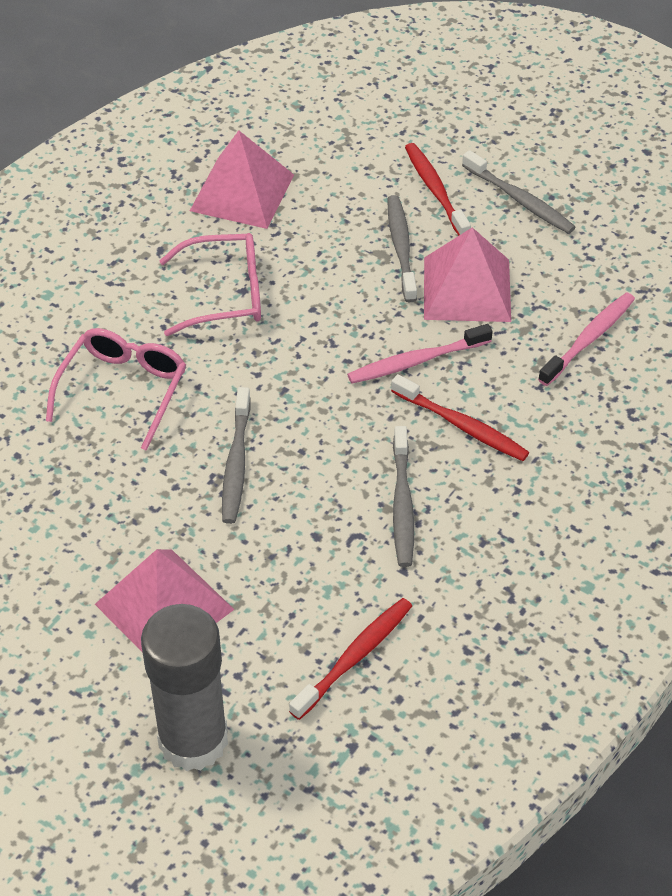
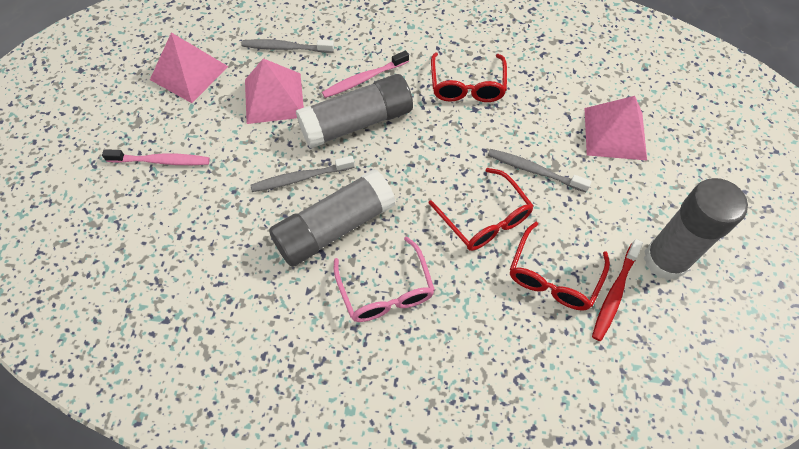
grey glue stick: 1 -> 3
grey toothbrush: 4 -> 3
pink glasses: 2 -> 1
red glasses: 0 -> 3
red toothbrush: 3 -> 1

